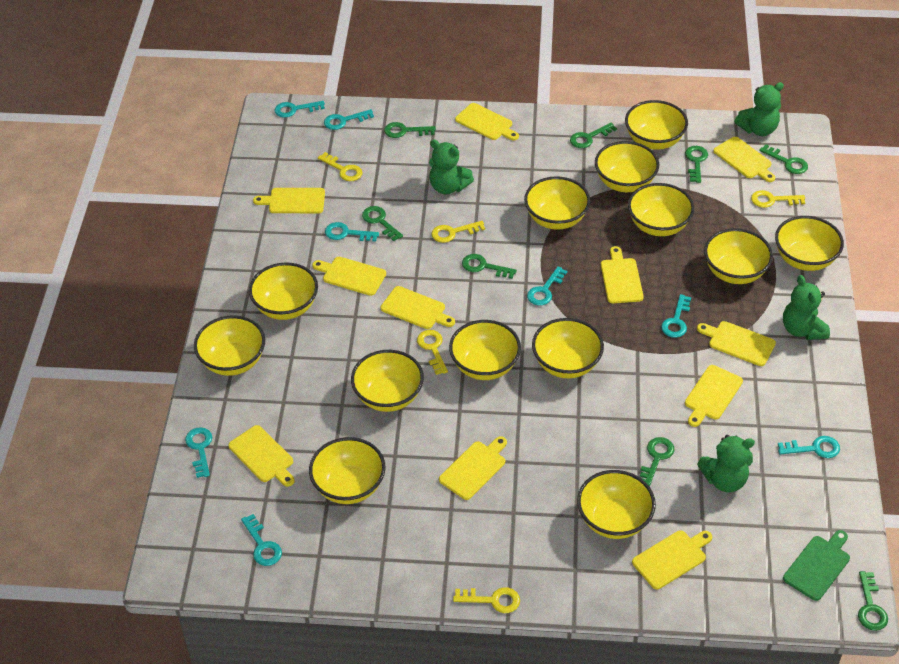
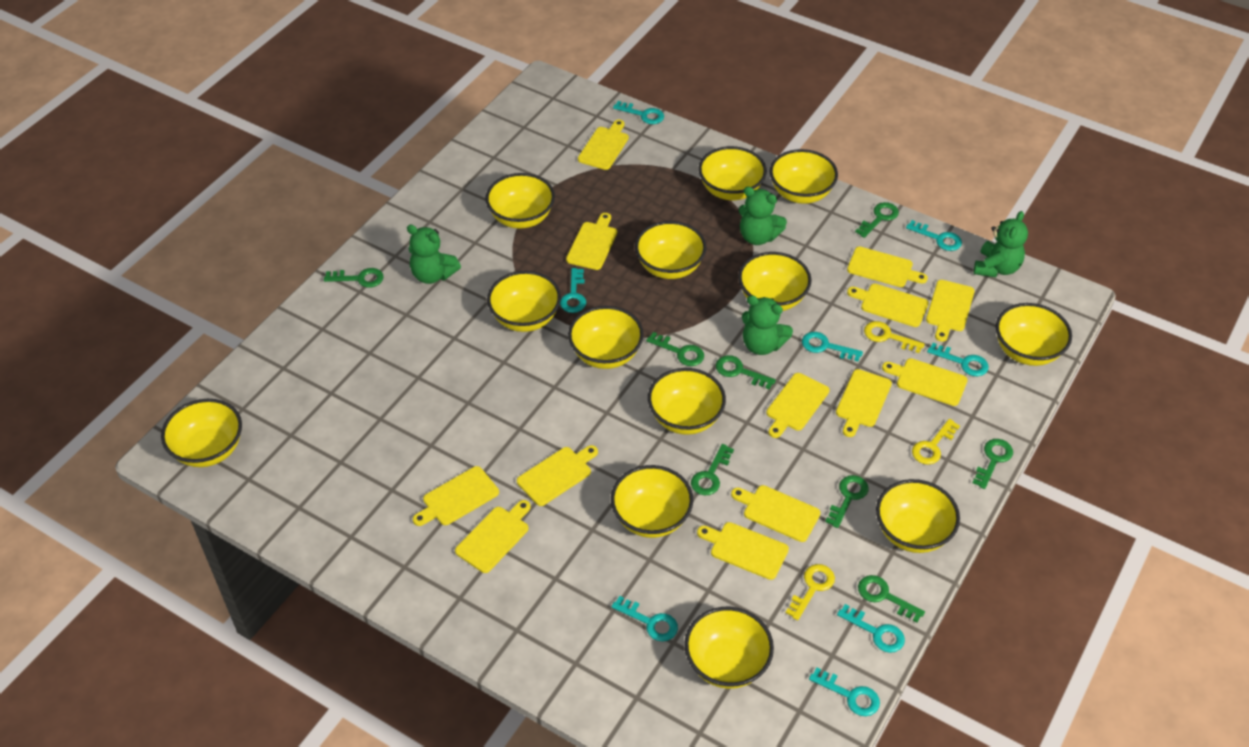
green cutting board: 1 -> 0
yellow cutting board: 11 -> 13
yellow key: 5 -> 3

